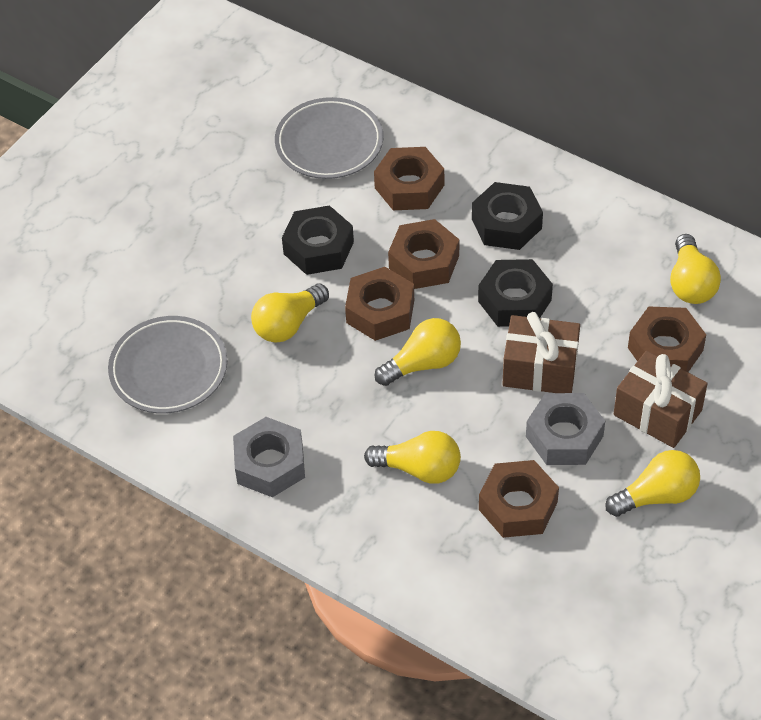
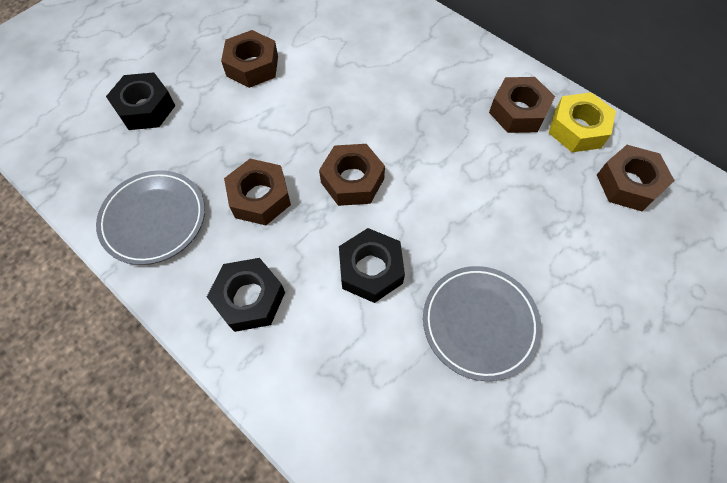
brown gift: 2 -> 0
grey nut: 2 -> 0
yellow light bulb: 5 -> 0
yellow nut: 0 -> 1

